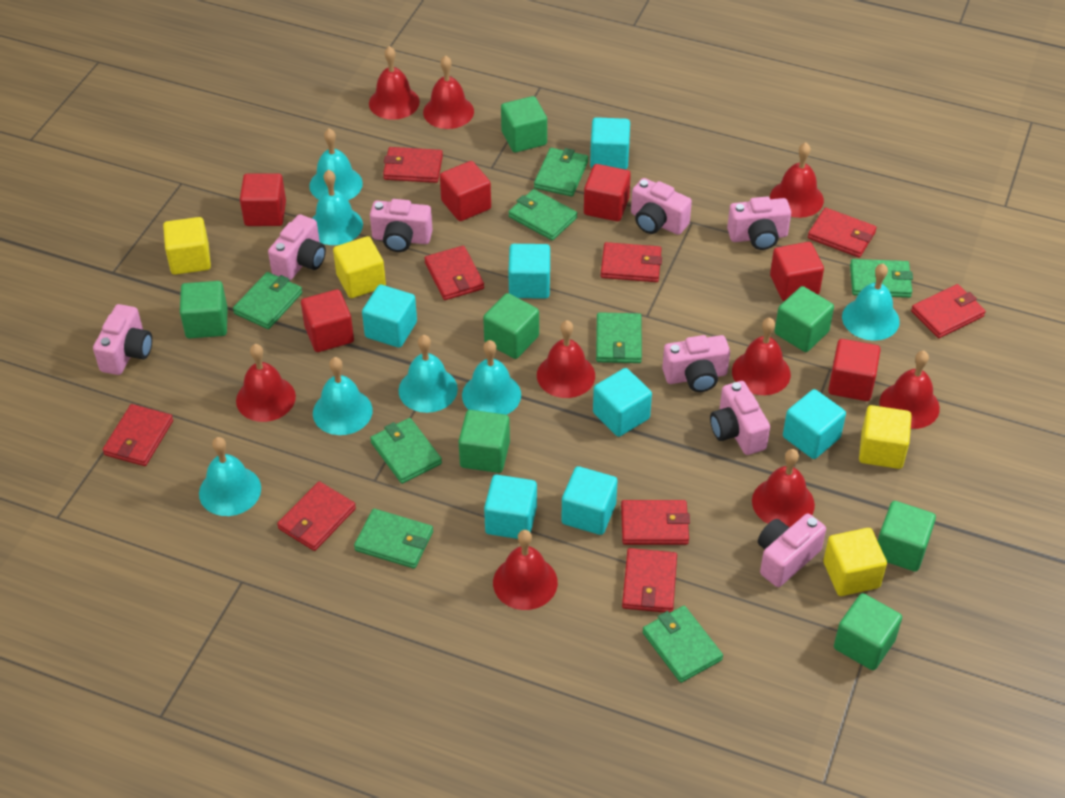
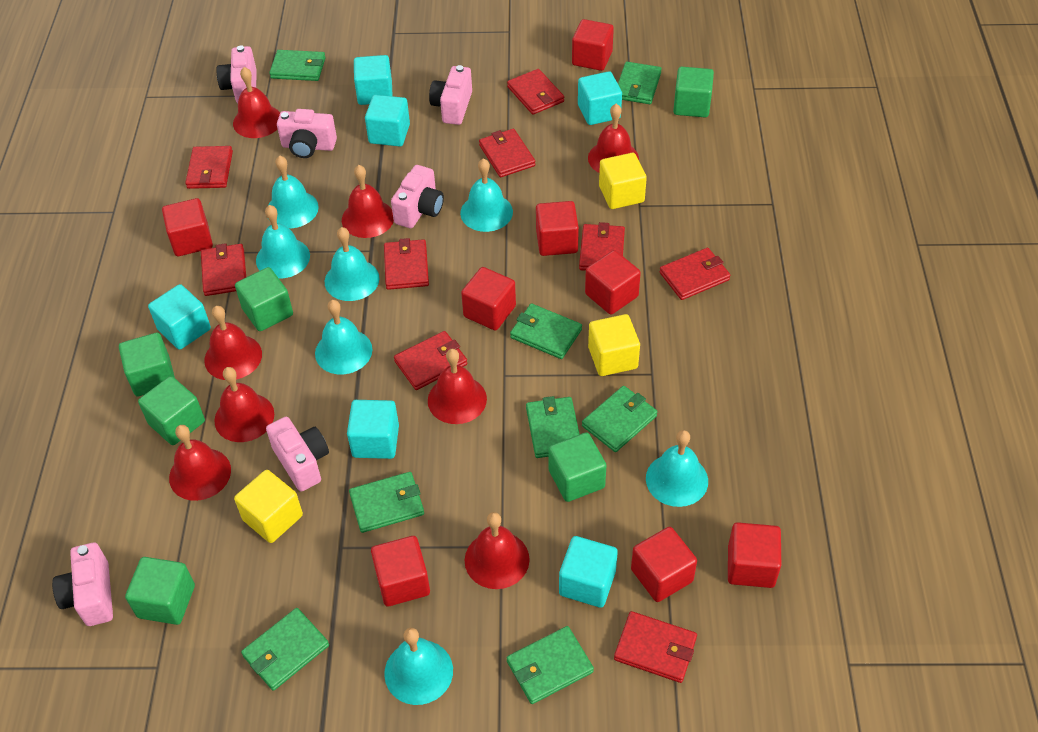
green cube: 7 -> 6
pink camera: 8 -> 6
red bell: 9 -> 8
red cube: 6 -> 8
turquoise cube: 7 -> 6
yellow cube: 4 -> 3

